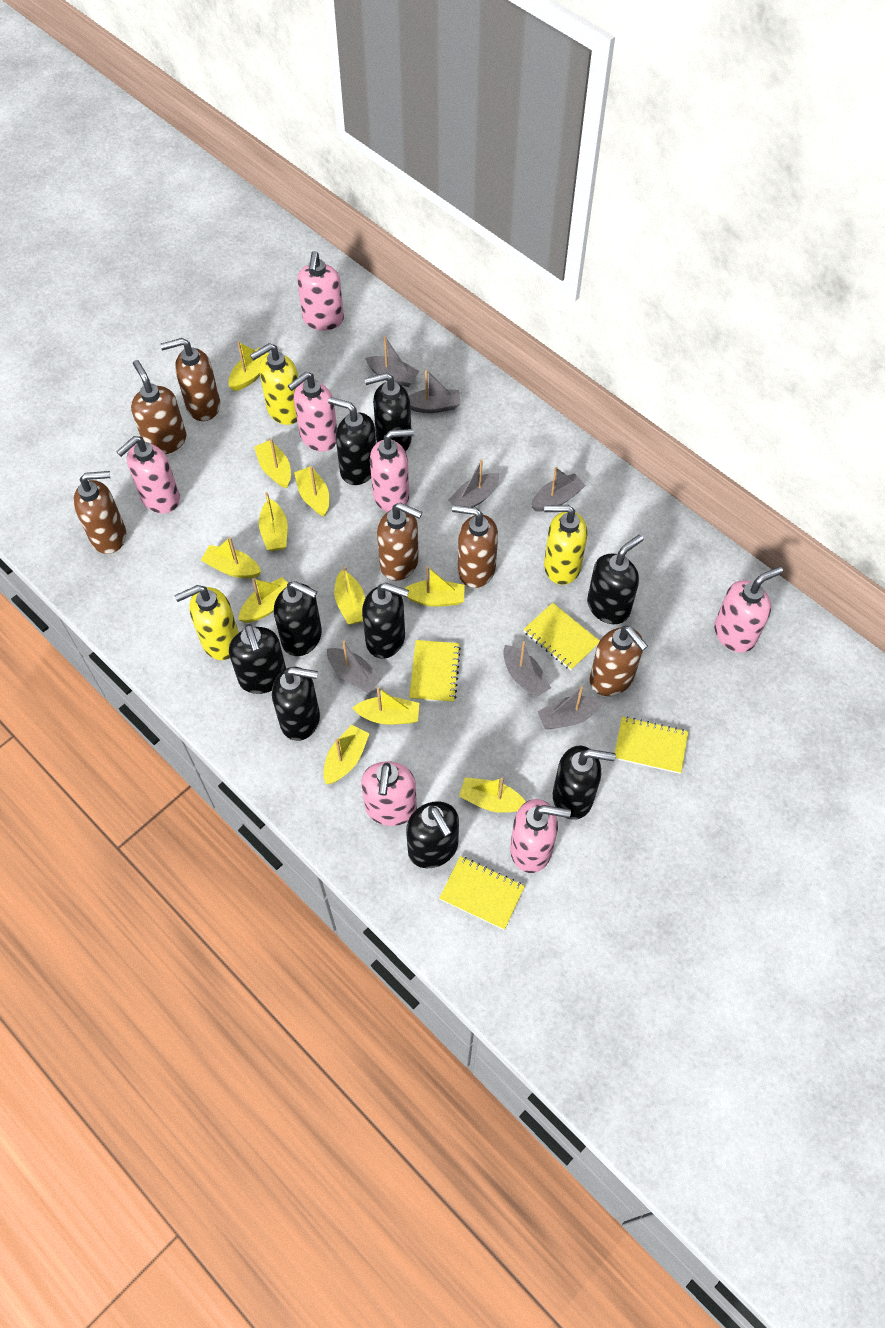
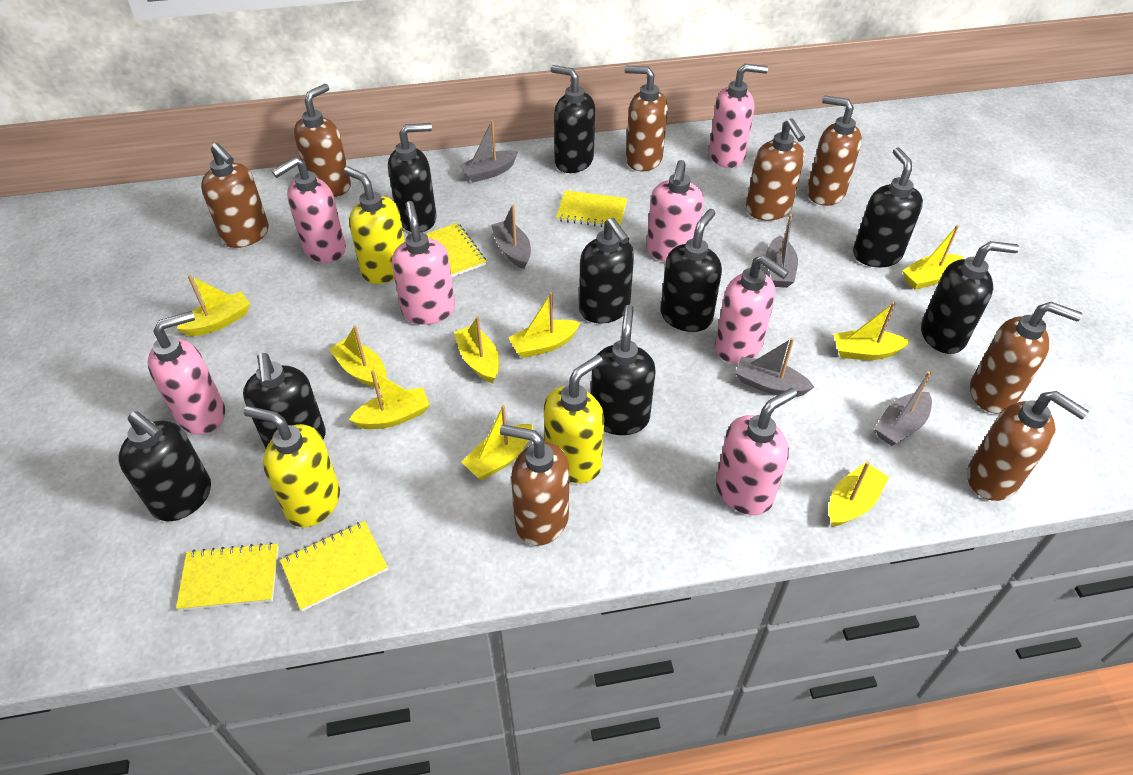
brown soap dispenser: 6 -> 8
grey boat: 7 -> 5
yellow boat: 11 -> 9

